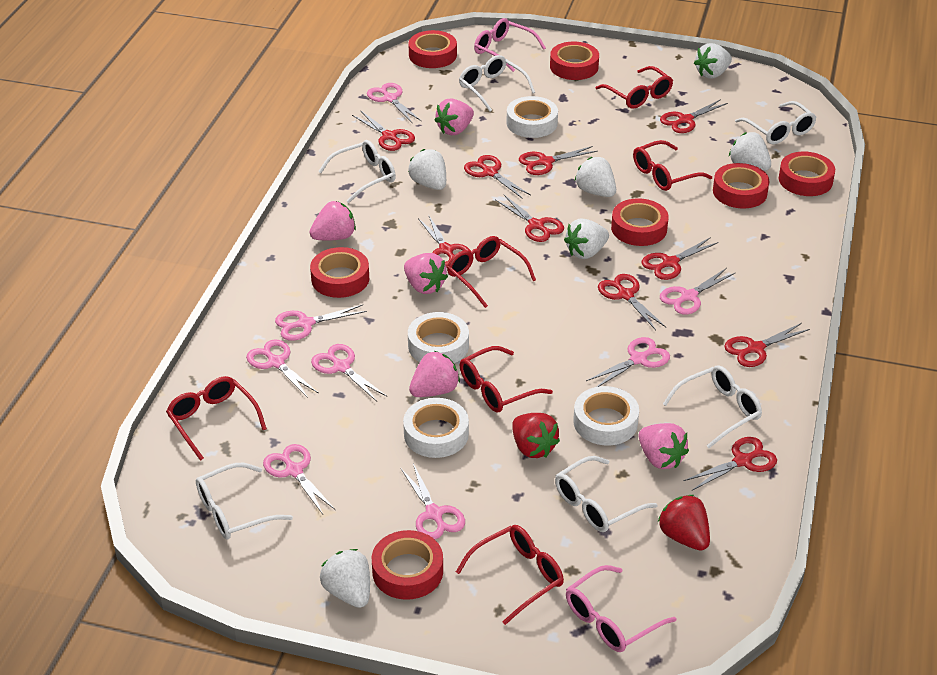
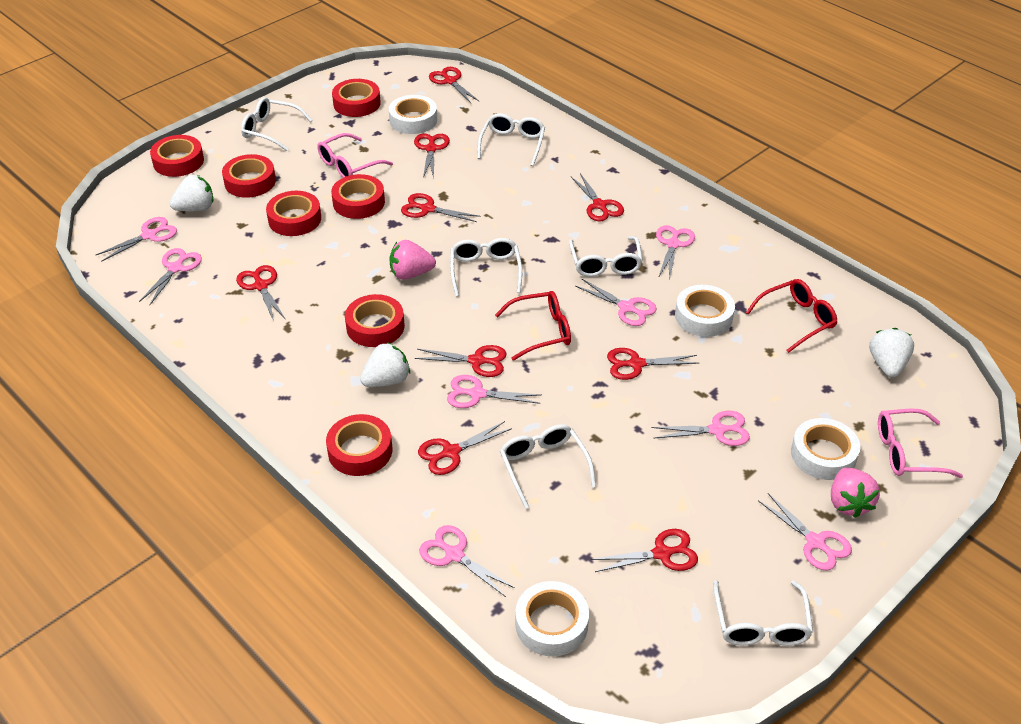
pink strawberry: 5 -> 2
red glasses: 6 -> 2
red scissors: 10 -> 9
red strawberry: 2 -> 0
white strawberry: 6 -> 3

